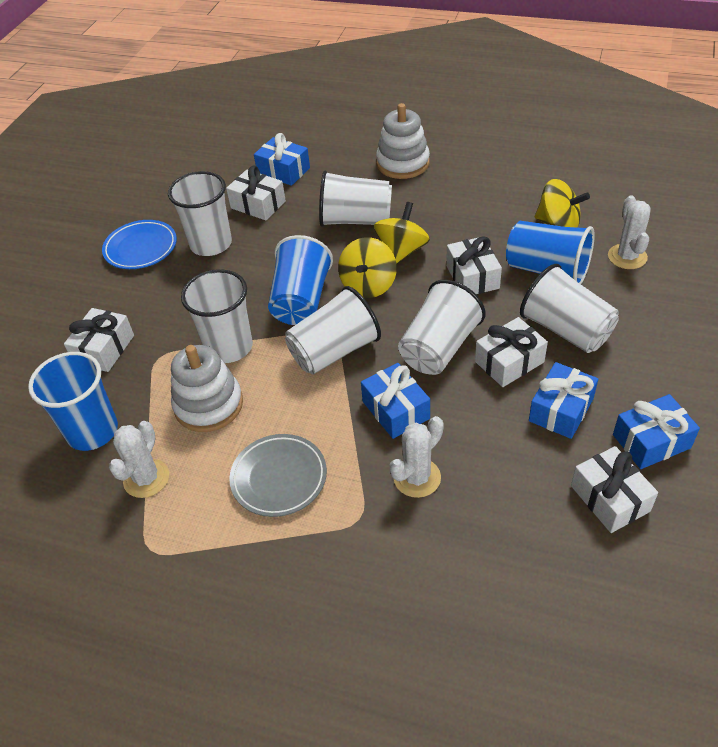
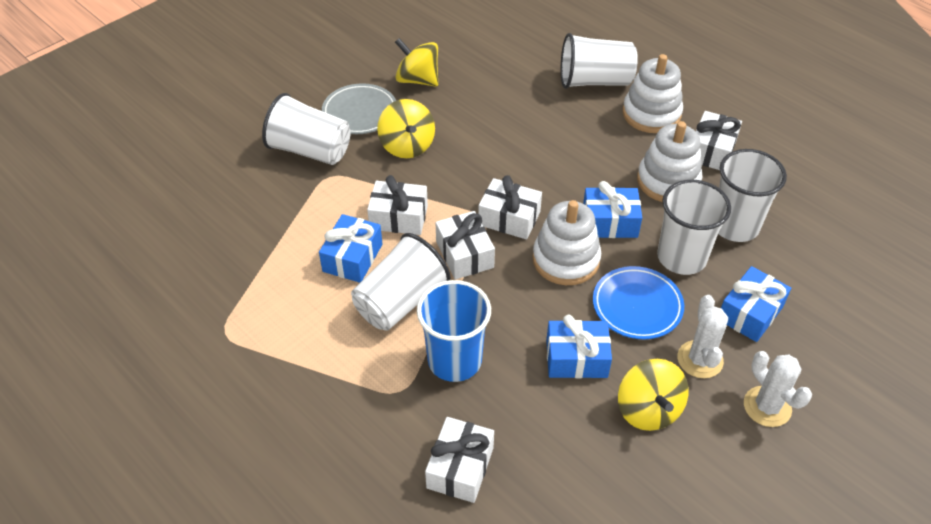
blue cup: 3 -> 1
white cactus: 3 -> 2
white cup: 6 -> 5
white stacking toy: 2 -> 3

